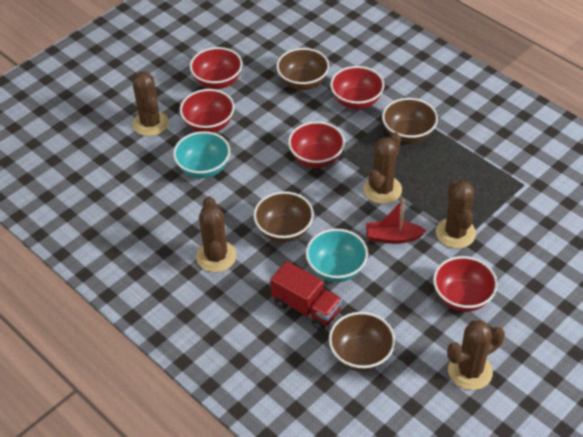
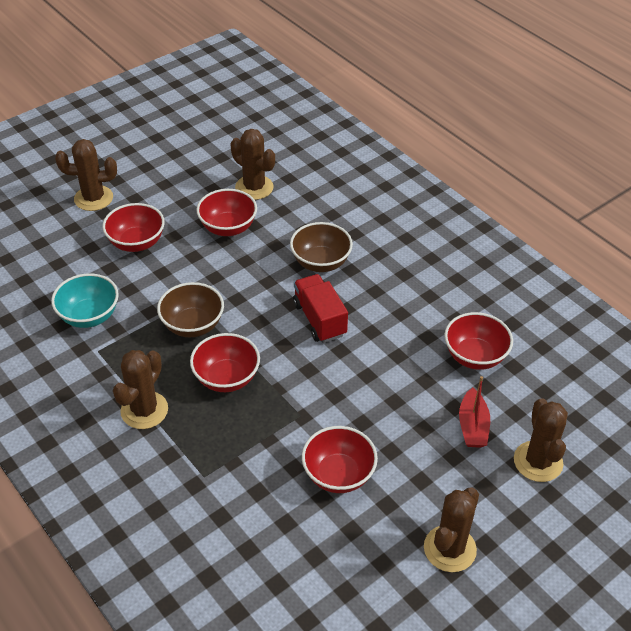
brown bowl: 4 -> 2
turquoise bowl: 2 -> 1

